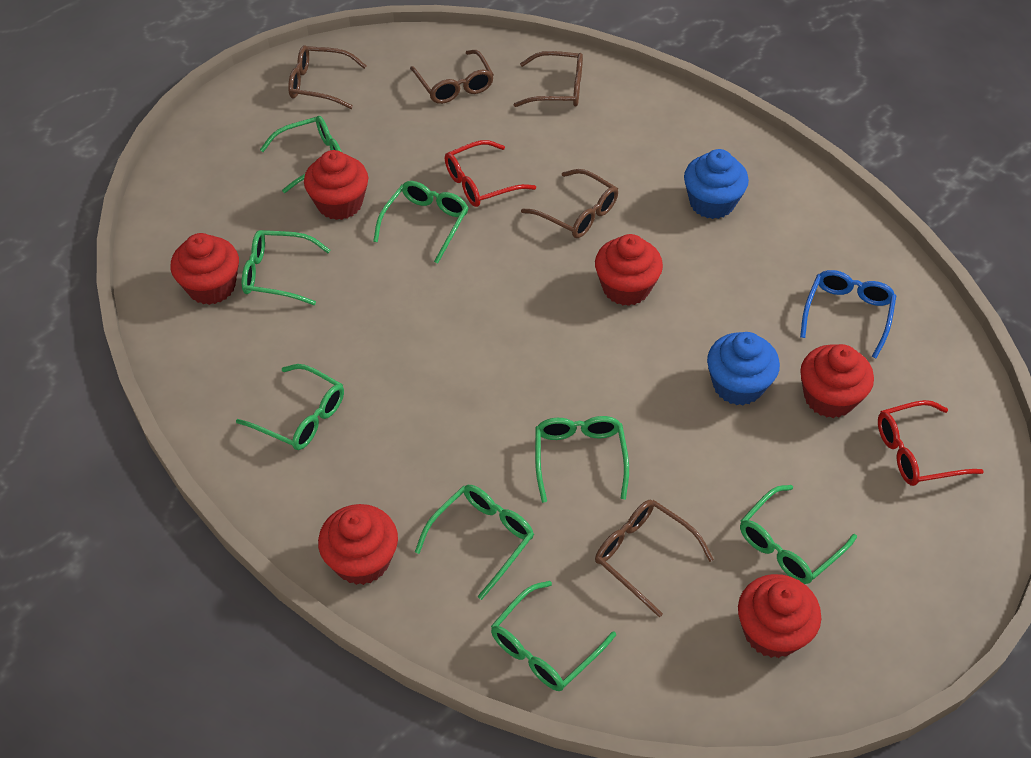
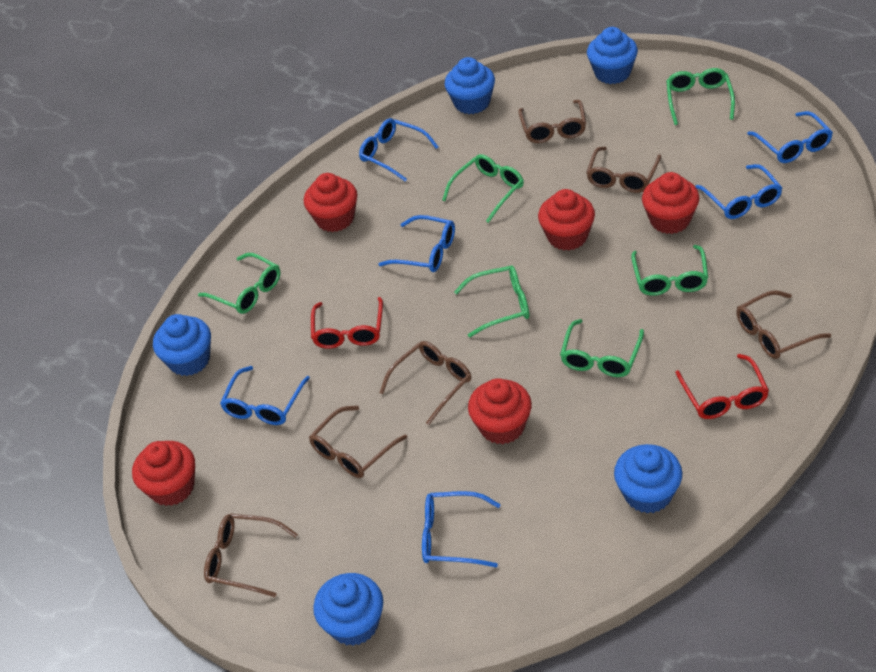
blue cupcake: 2 -> 5
blue glasses: 1 -> 6
brown glasses: 5 -> 6
green glasses: 8 -> 6
red cupcake: 6 -> 5

